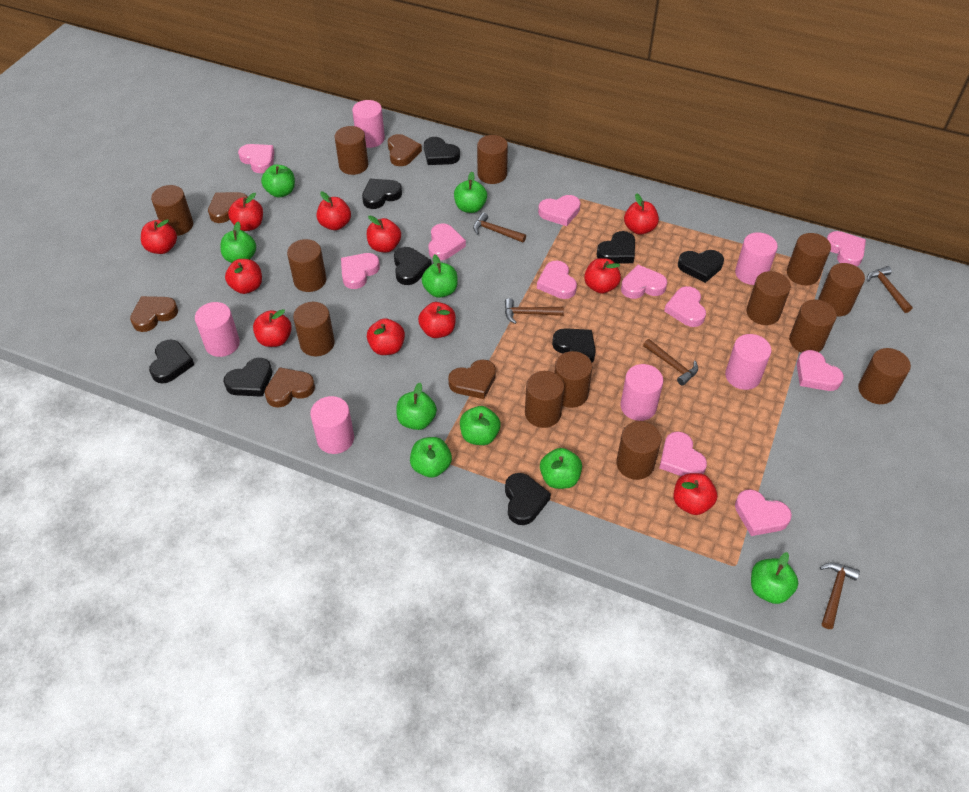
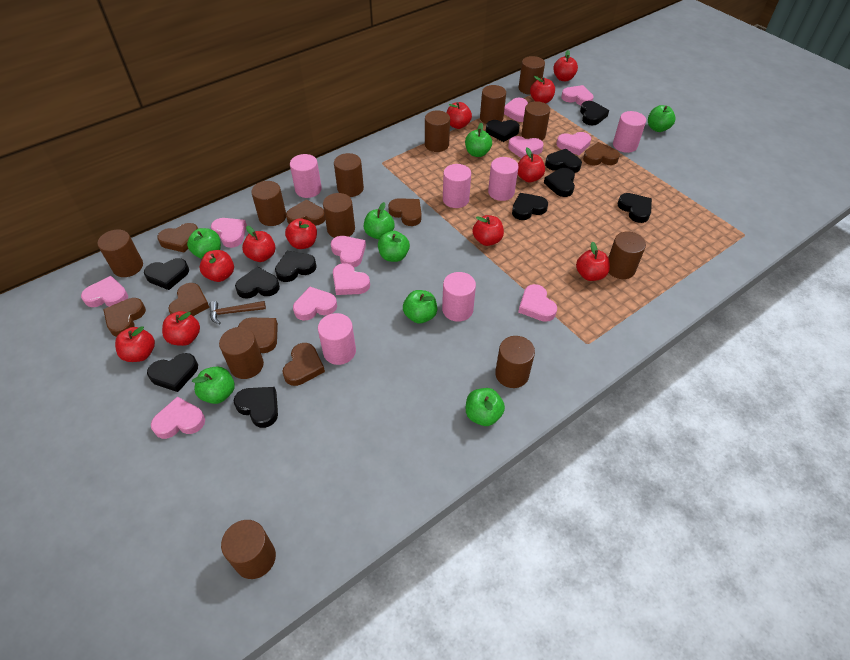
black heart: 9 -> 11
brown cylinder: 13 -> 12
brown hammer: 5 -> 1
brown heart: 5 -> 8
green apple: 9 -> 8

